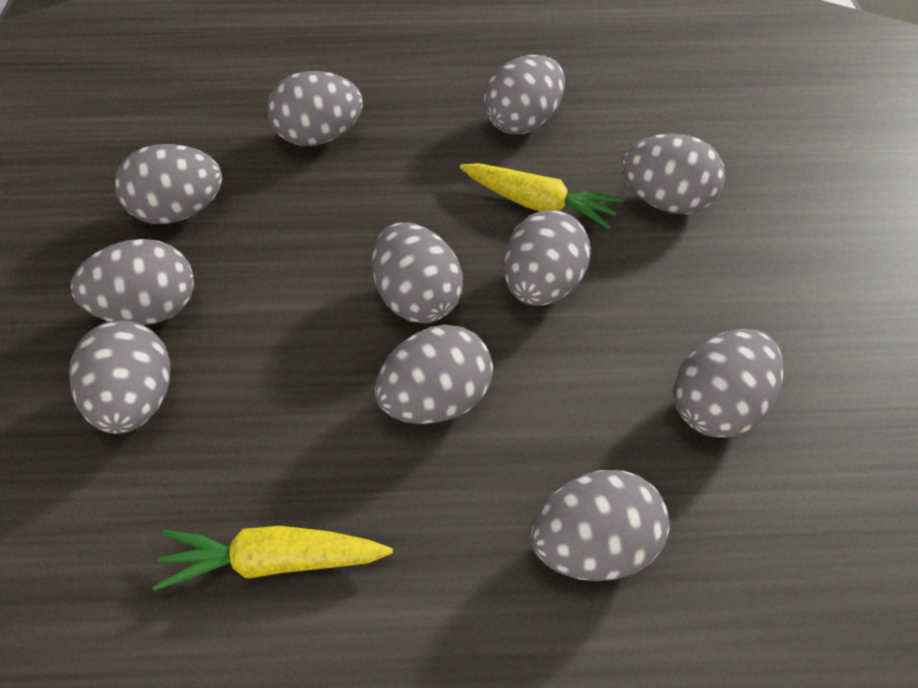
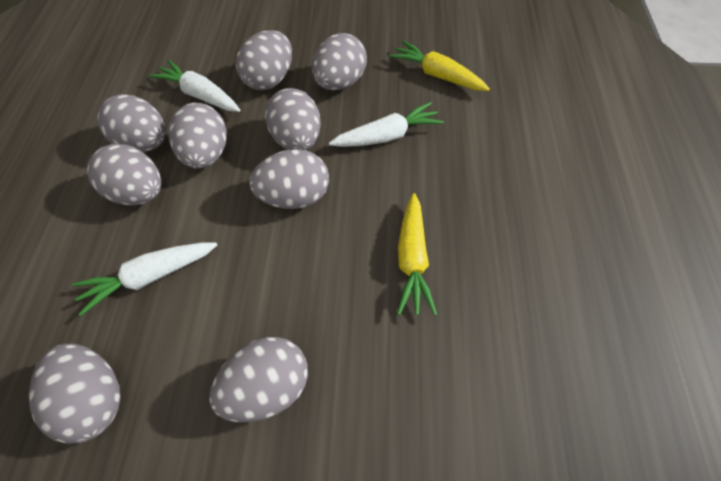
grey egg: 11 -> 9
white carrot: 0 -> 3

